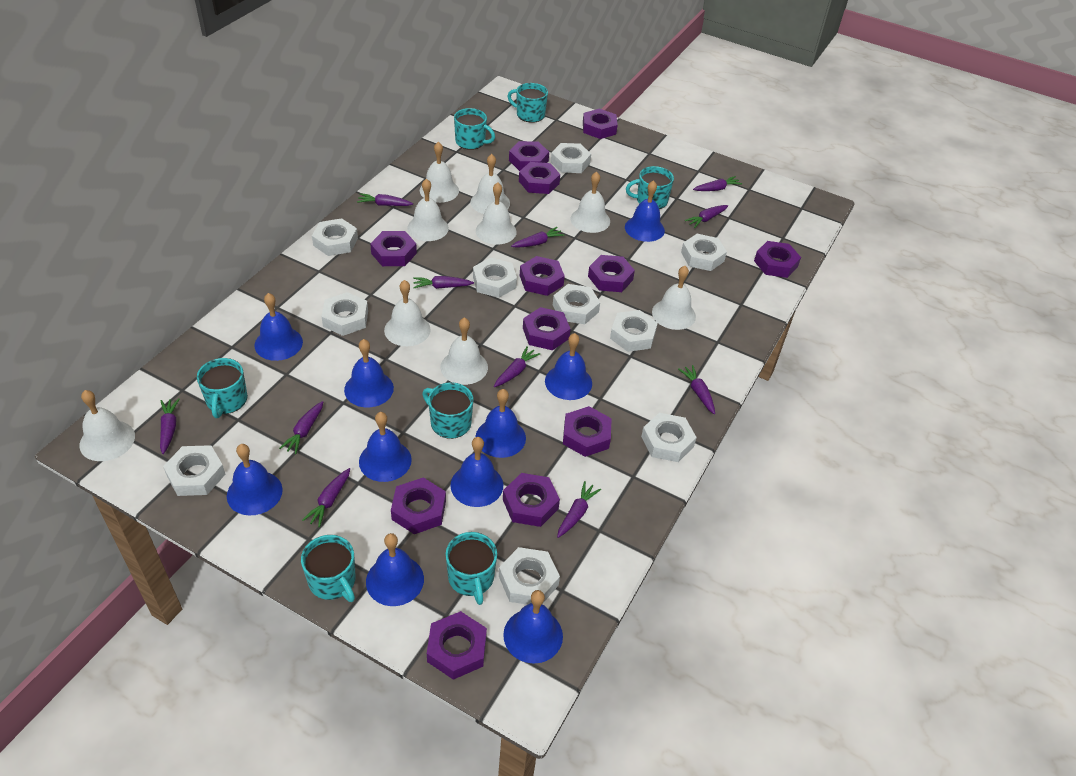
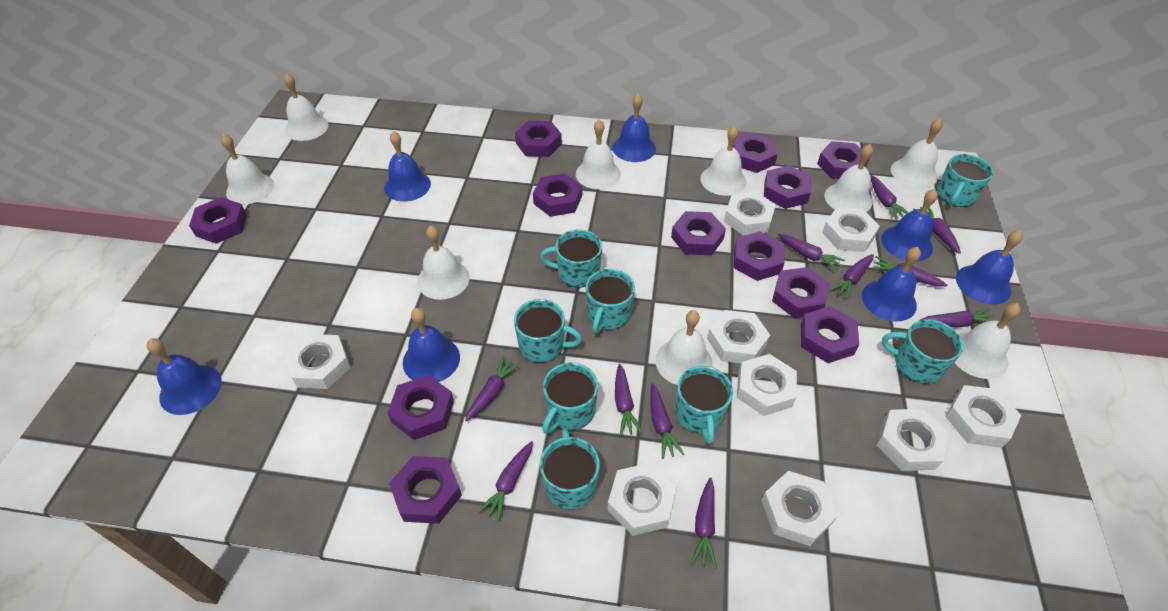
blue bell: 10 -> 7
turquoise mug: 7 -> 8
white nut: 10 -> 9

